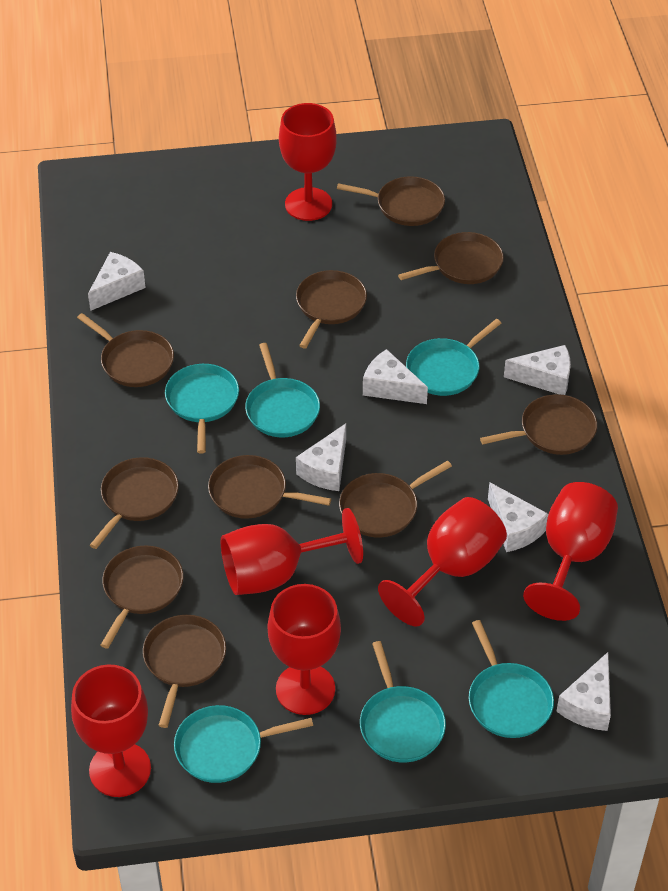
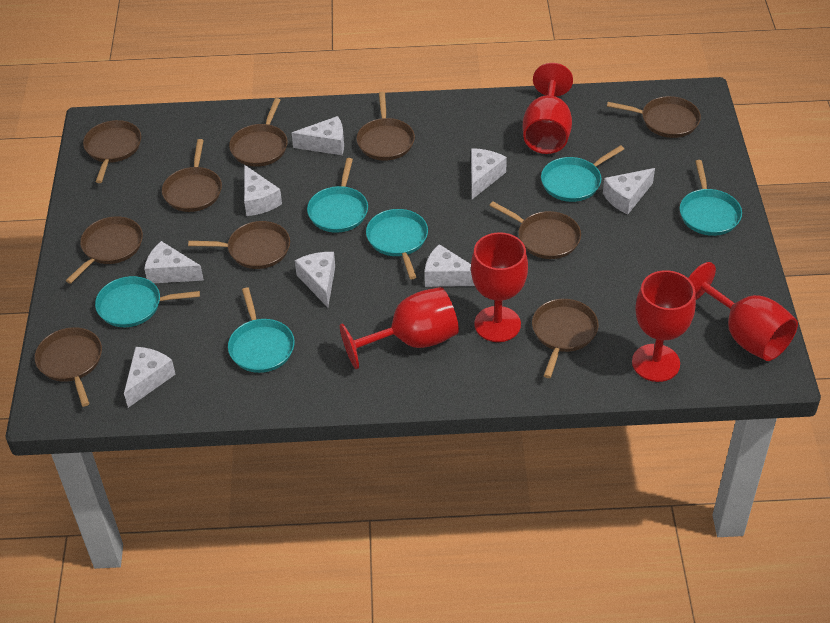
red goblet: 6 -> 5
white cheese: 6 -> 8

